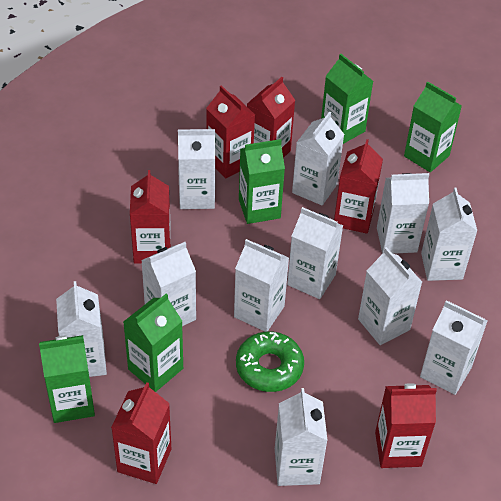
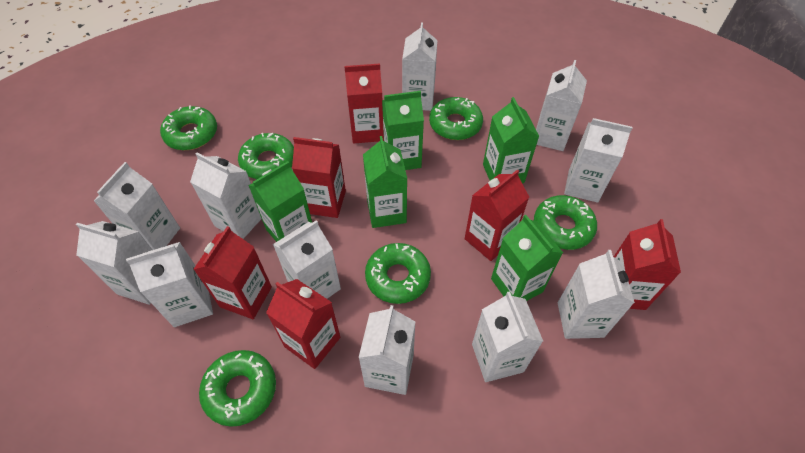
green donut: 1 -> 6

